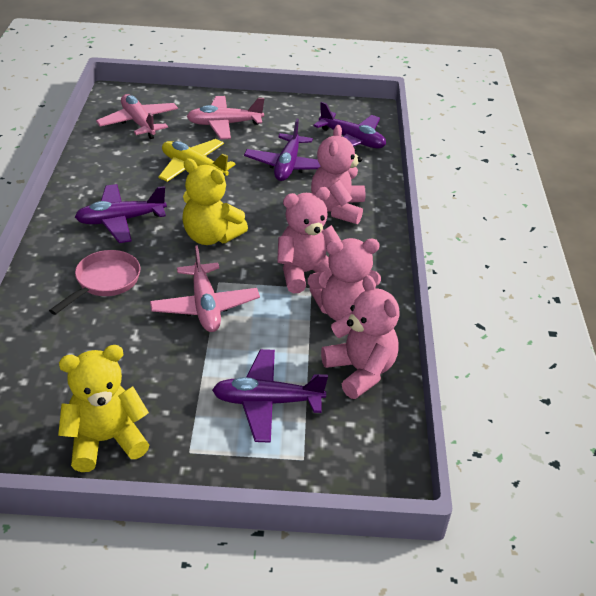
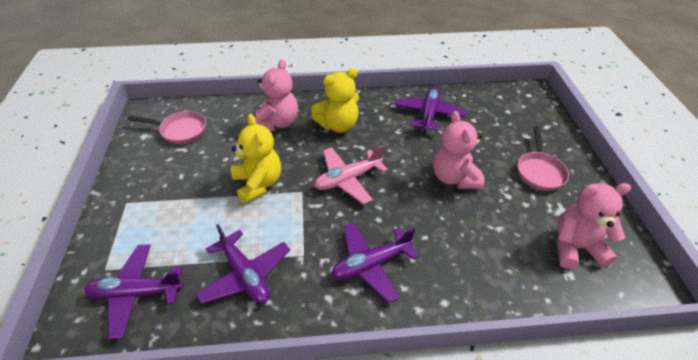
pink pan: 1 -> 2
pink plane: 3 -> 1
pink teddy bear: 4 -> 3
yellow plane: 1 -> 0

